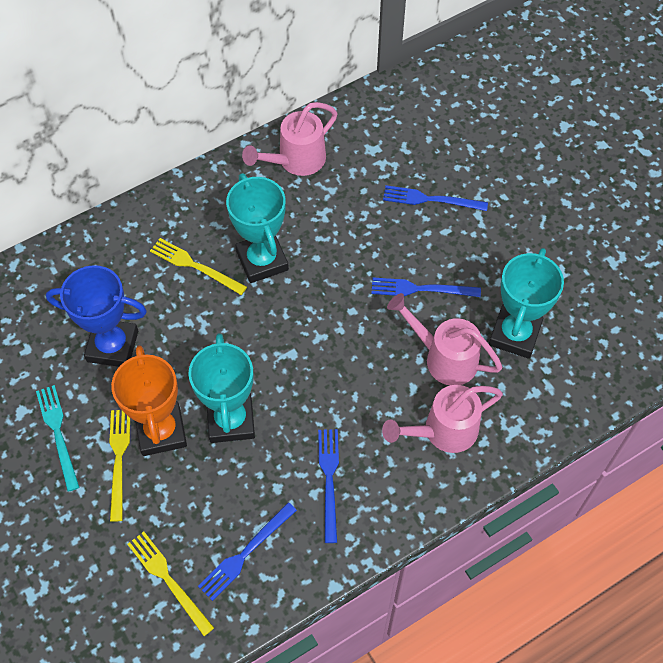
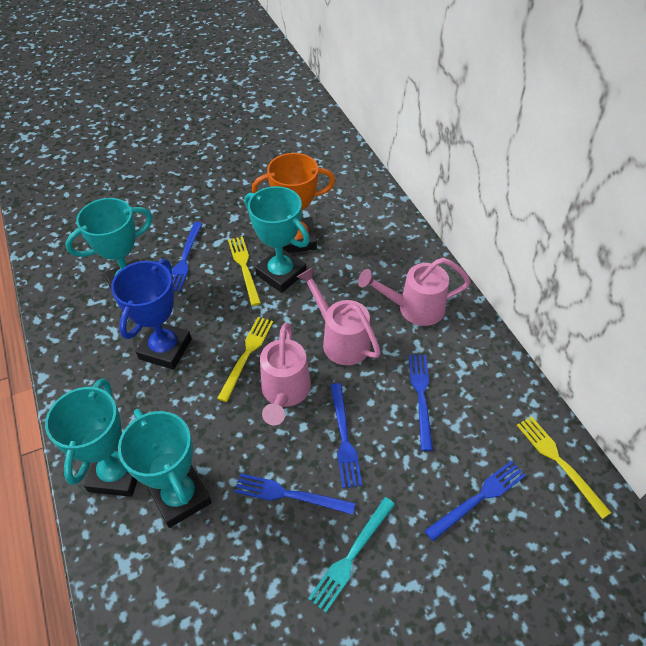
blue fork: 4 -> 5
turquoise trophy: 3 -> 4

